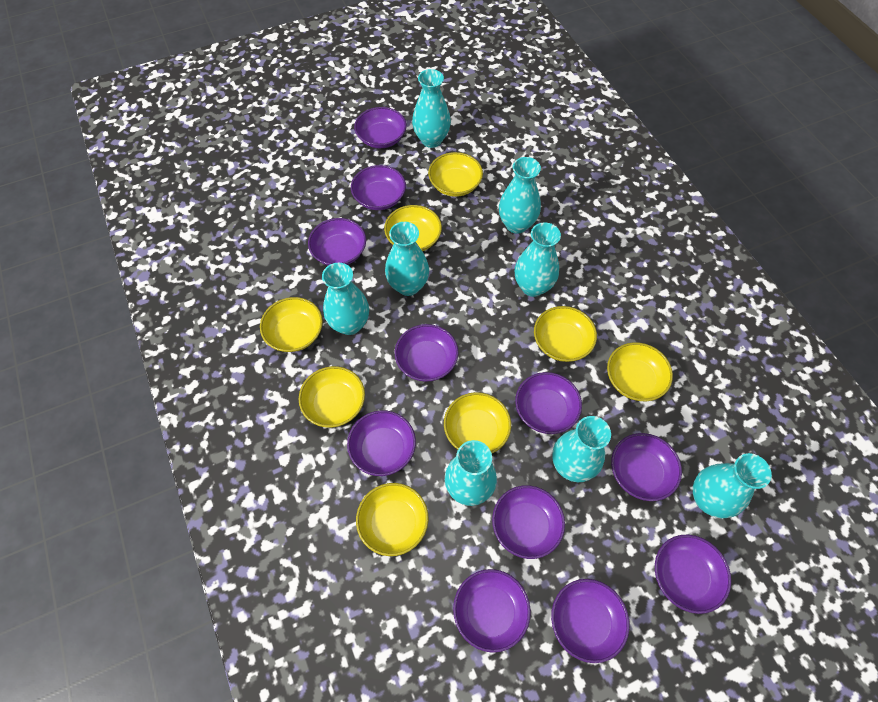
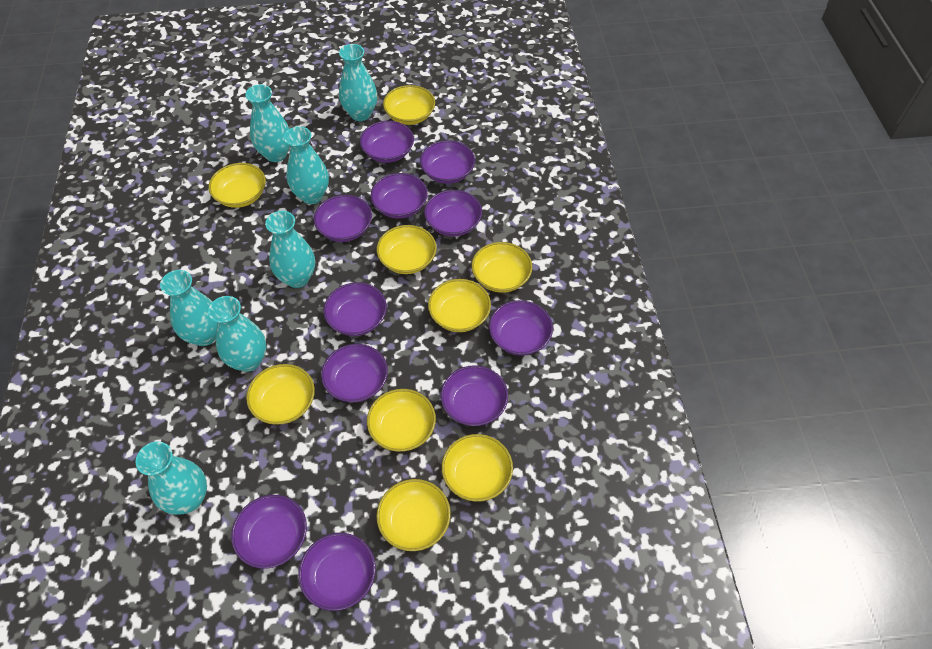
turquoise vase: 8 -> 7
yellow bowl: 8 -> 9

